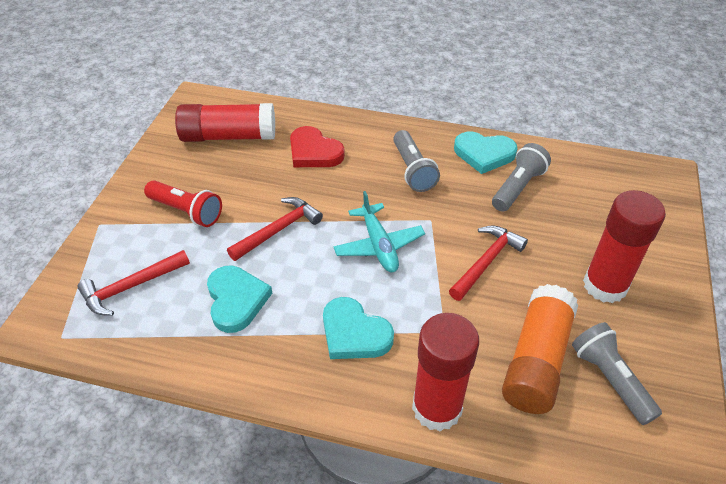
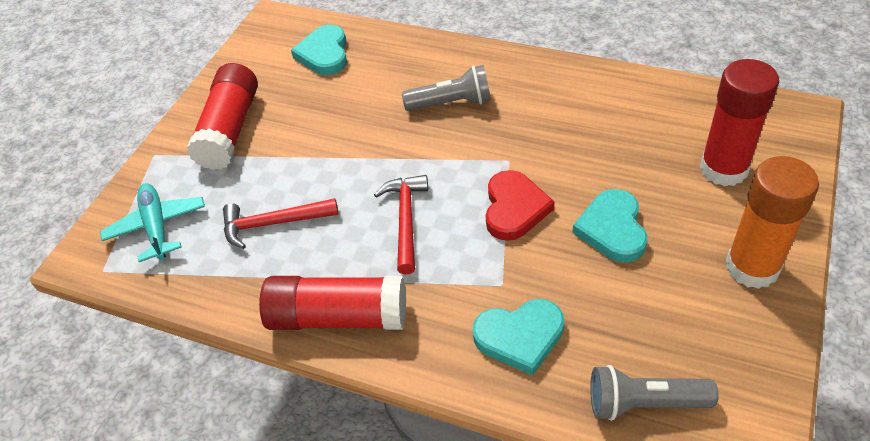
grey flashlight: 3 -> 2
red flashlight: 1 -> 0
red hammer: 3 -> 2

